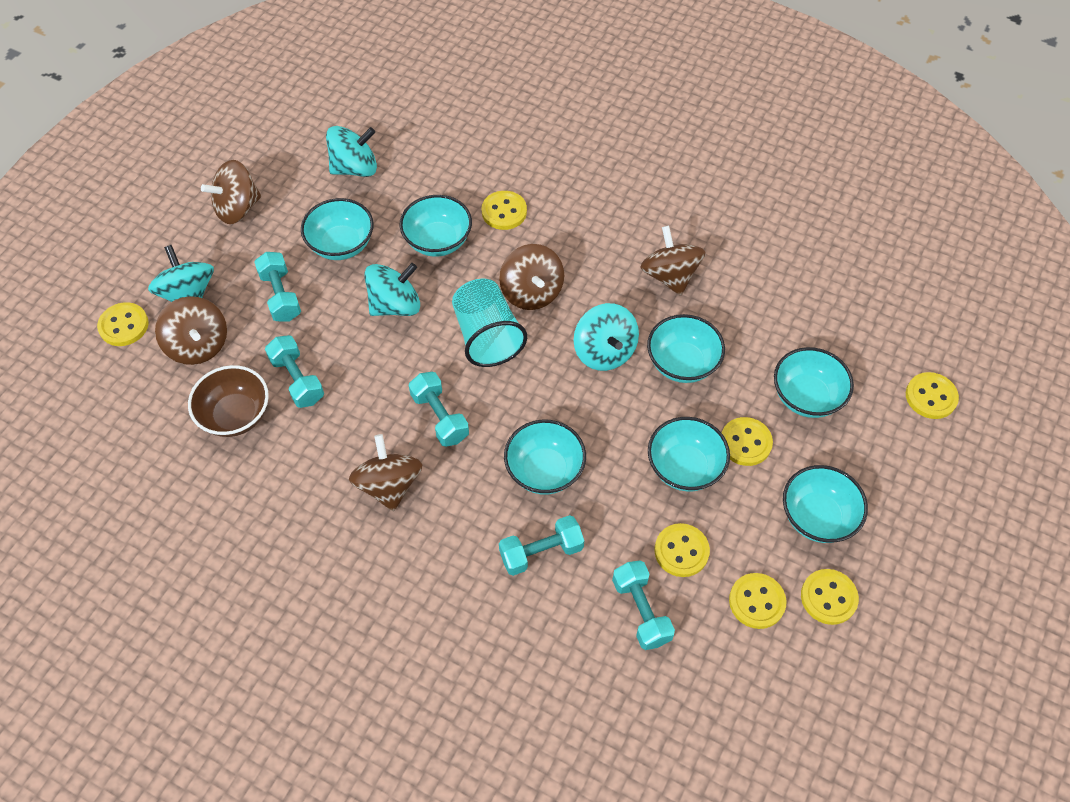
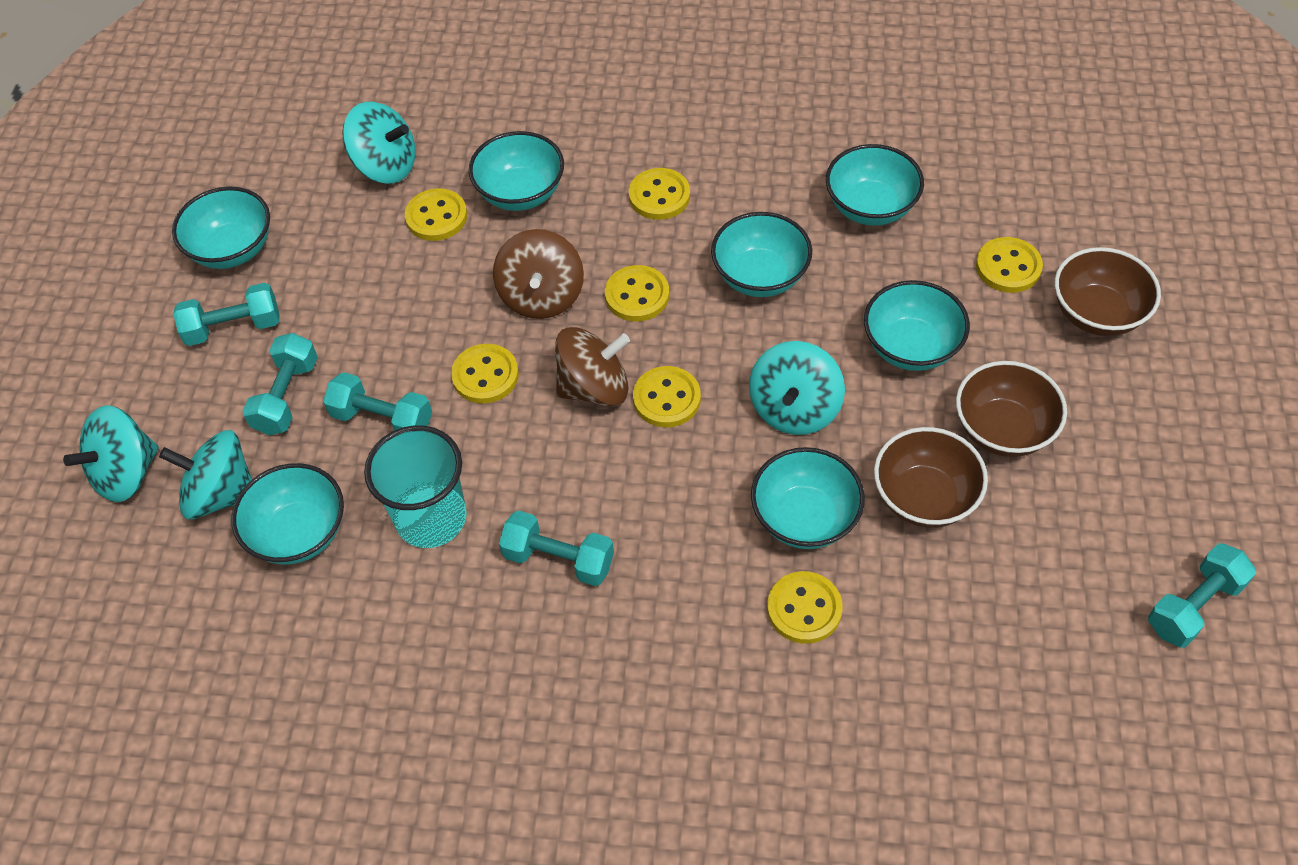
brown bowl: 1 -> 3
brown spinning top: 5 -> 2

